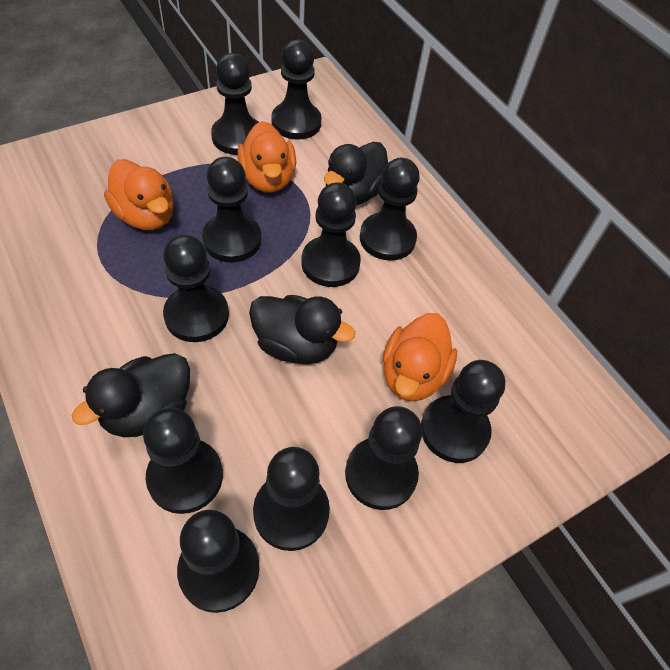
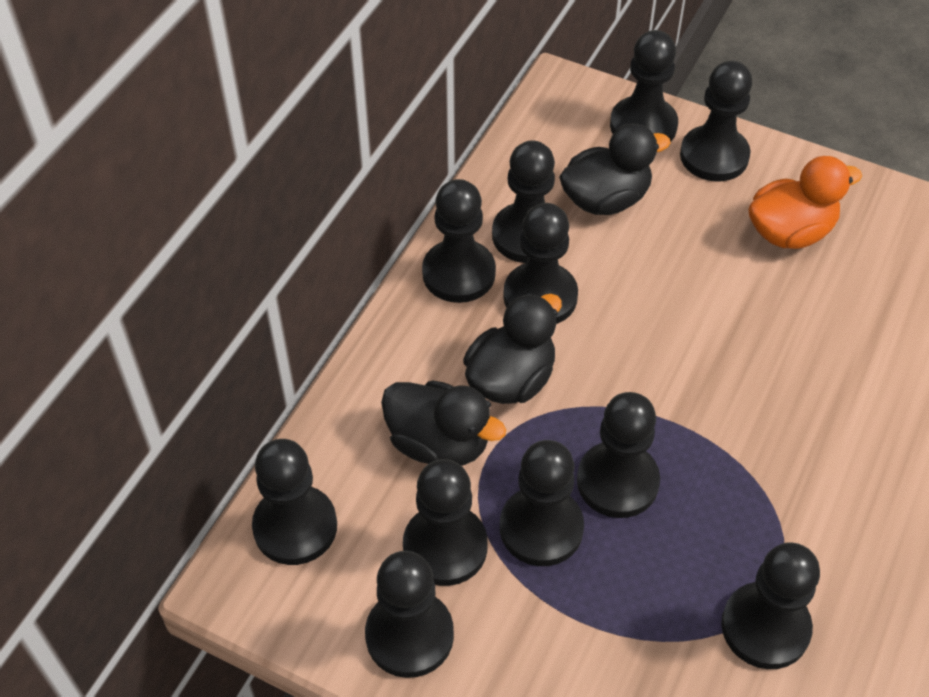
orange duck: 3 -> 1

